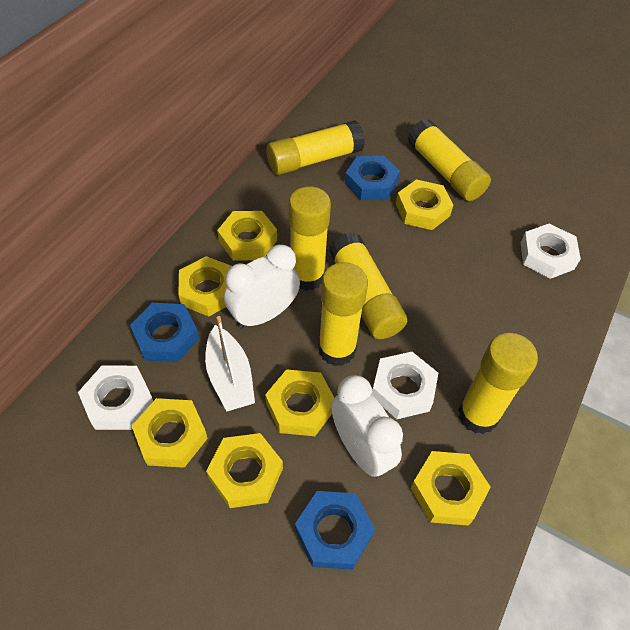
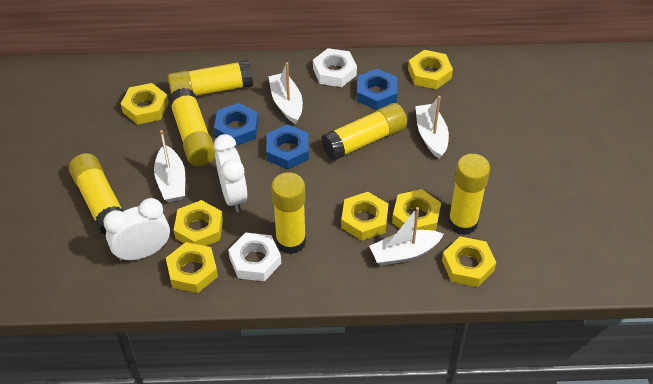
white boat: 1 -> 4
white nut: 3 -> 2

